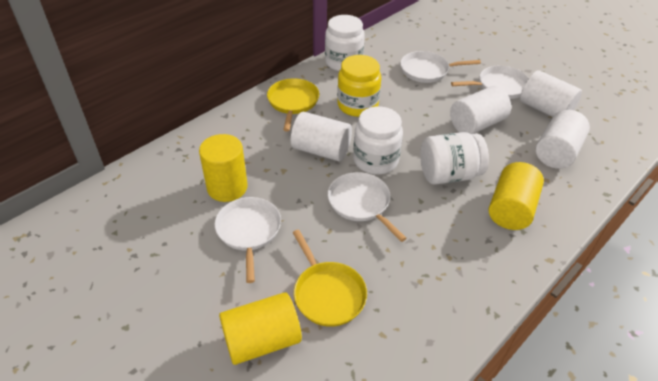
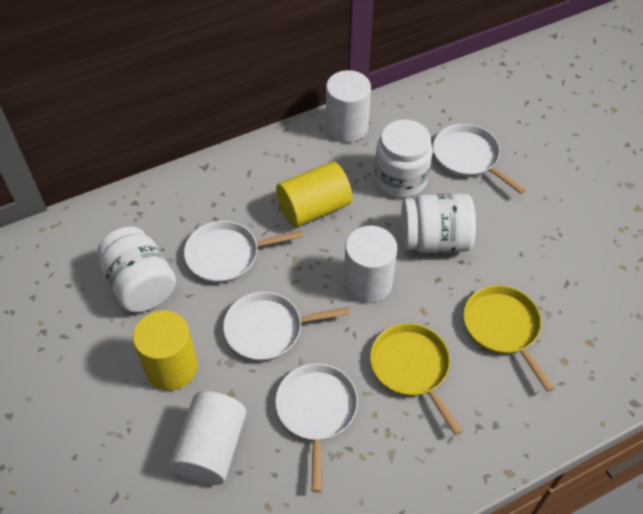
white cylinder: 4 -> 3
yellow cylinder: 3 -> 2
yellow jar: 1 -> 0

